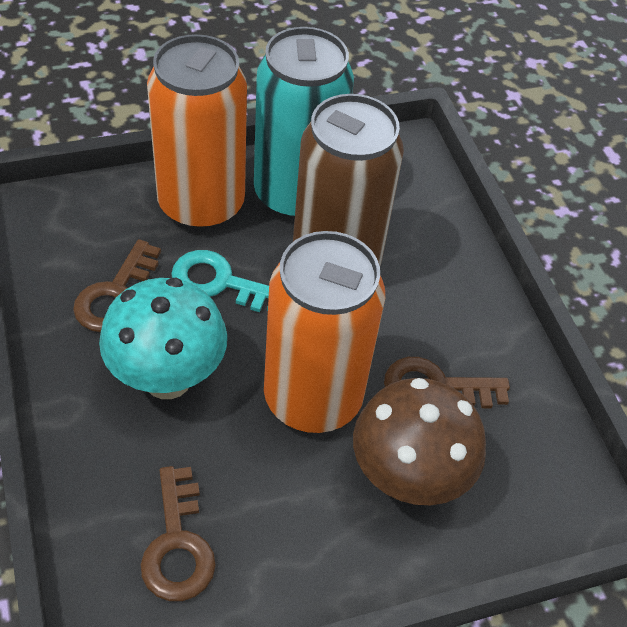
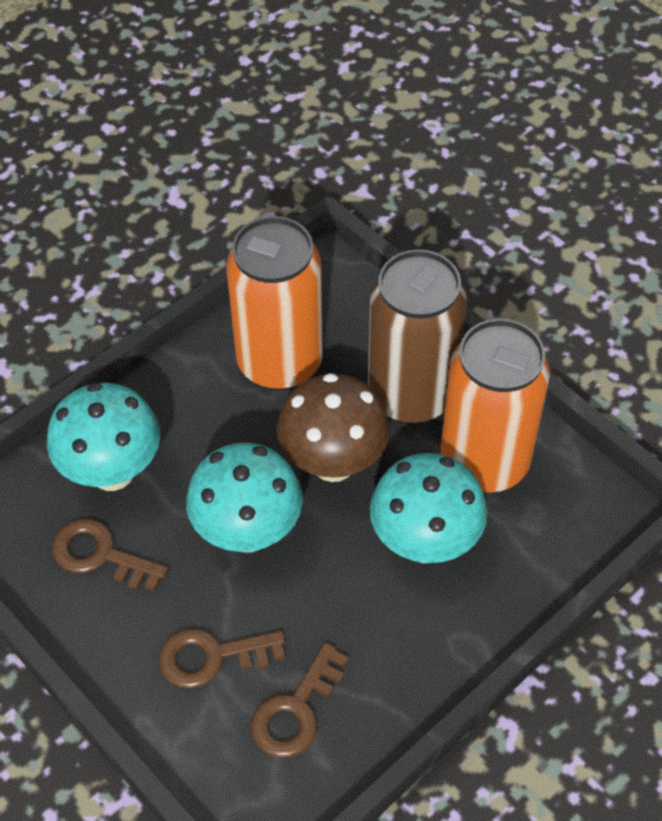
turquoise can: 1 -> 0
turquoise key: 1 -> 0
turquoise mushroom: 1 -> 3

